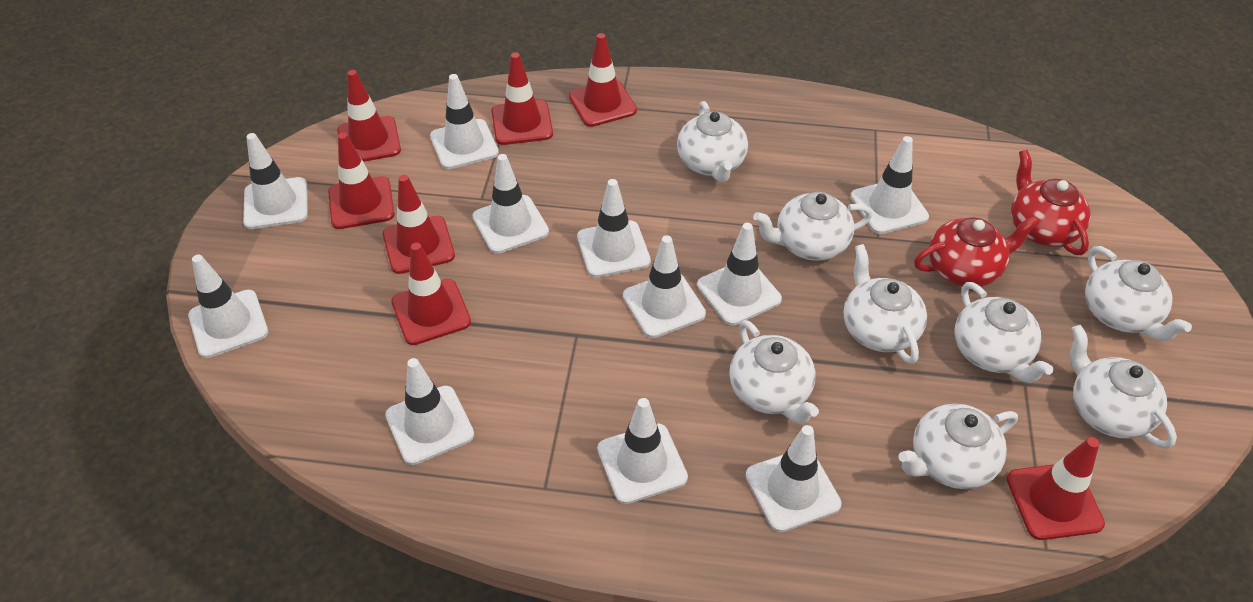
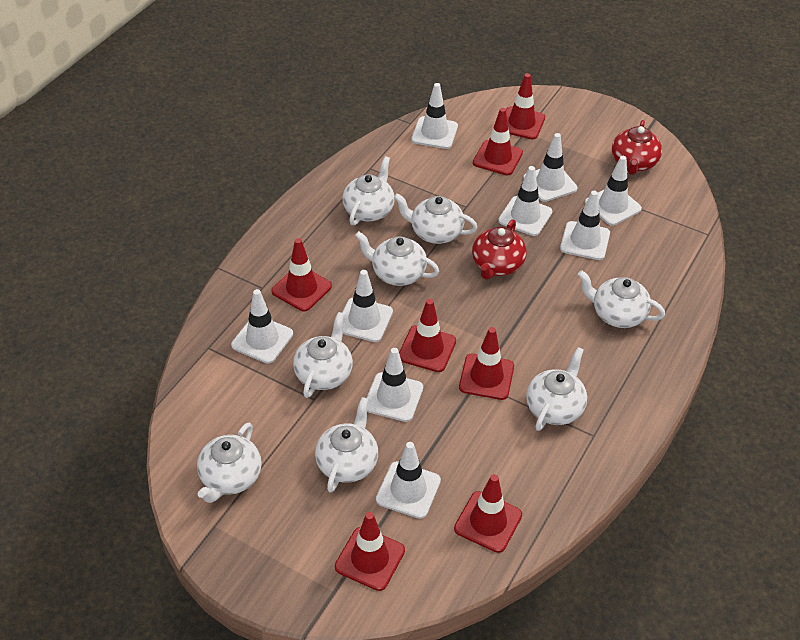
white traffic cone: 11 -> 9

